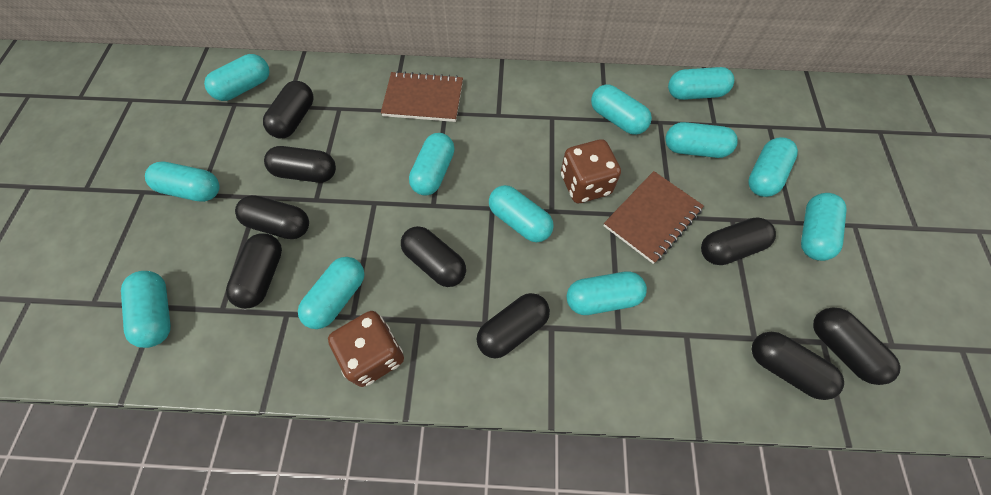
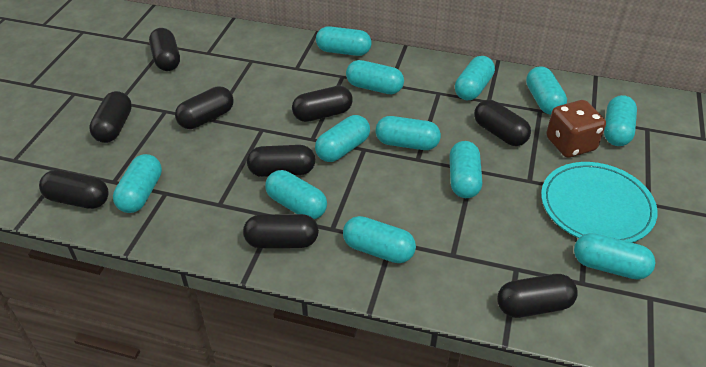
brown dice: 2 -> 1
brown notebook: 2 -> 0
turquoise plate: 0 -> 1

